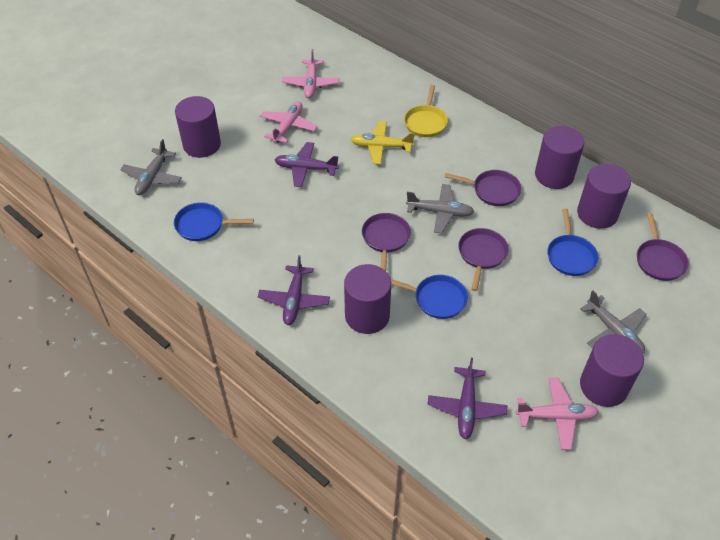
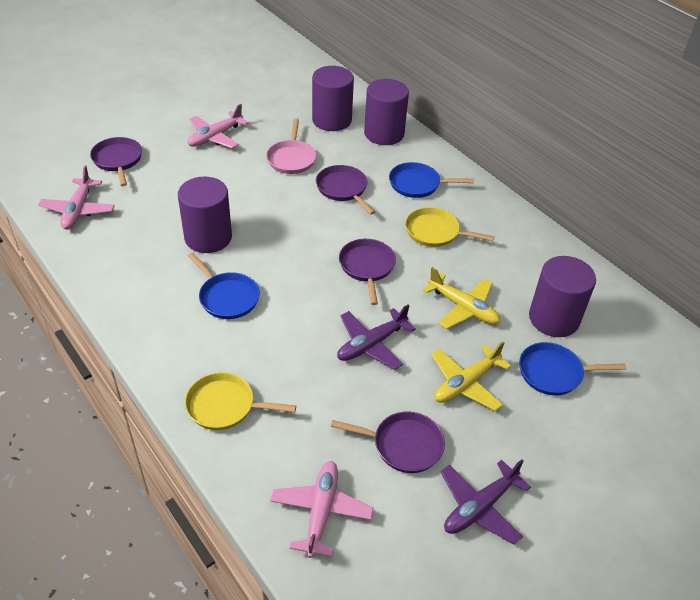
grey plane: 3 -> 0
pink pan: 0 -> 1
purple cylinder: 5 -> 4
purple plane: 3 -> 2
yellow pan: 1 -> 2
yellow plane: 1 -> 2

